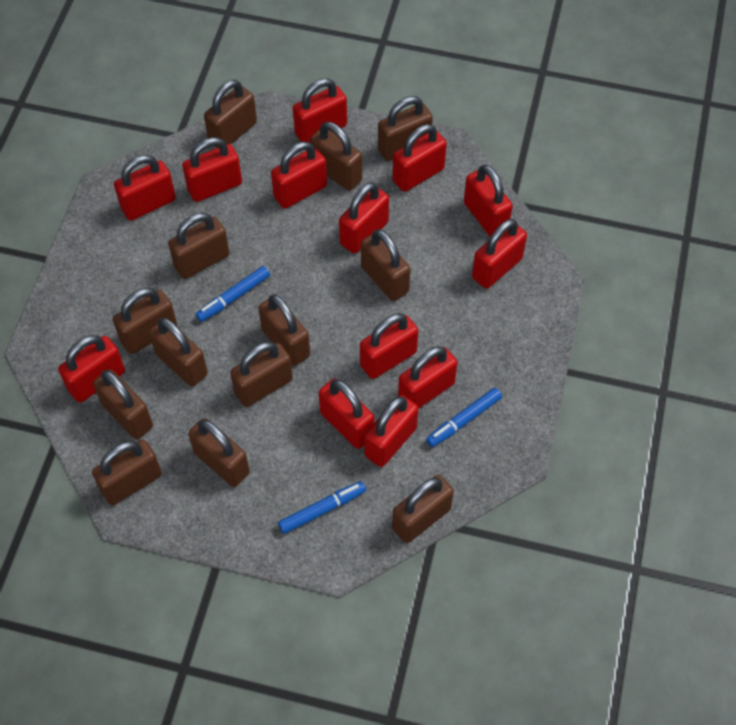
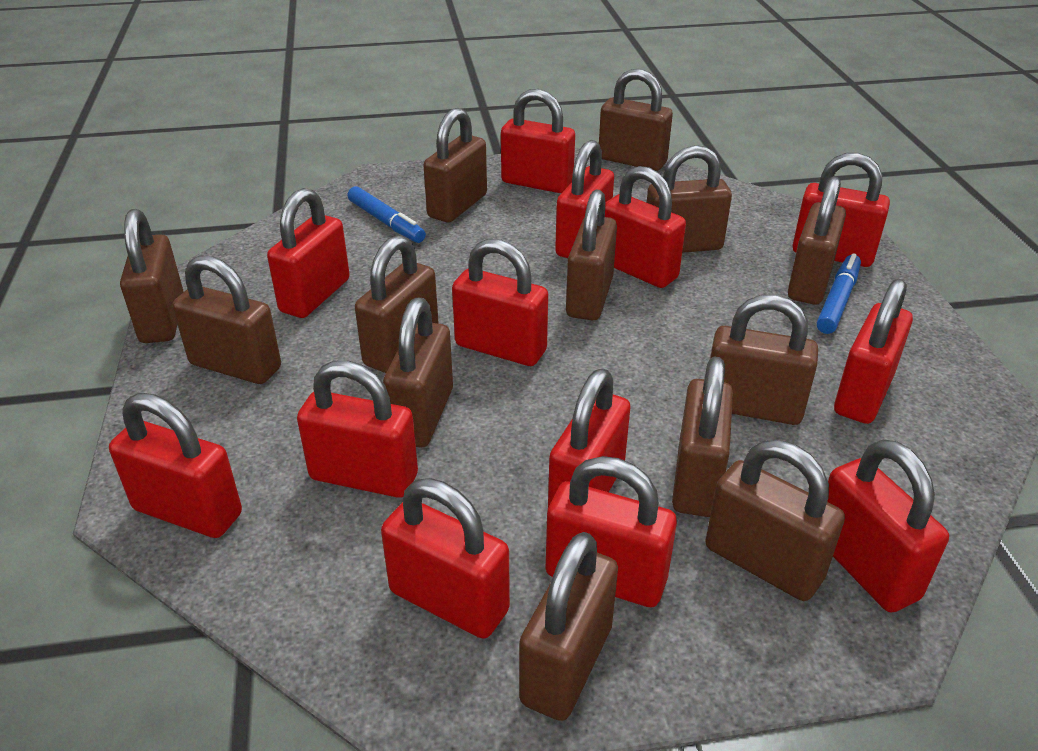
blue marker: 3 -> 2

